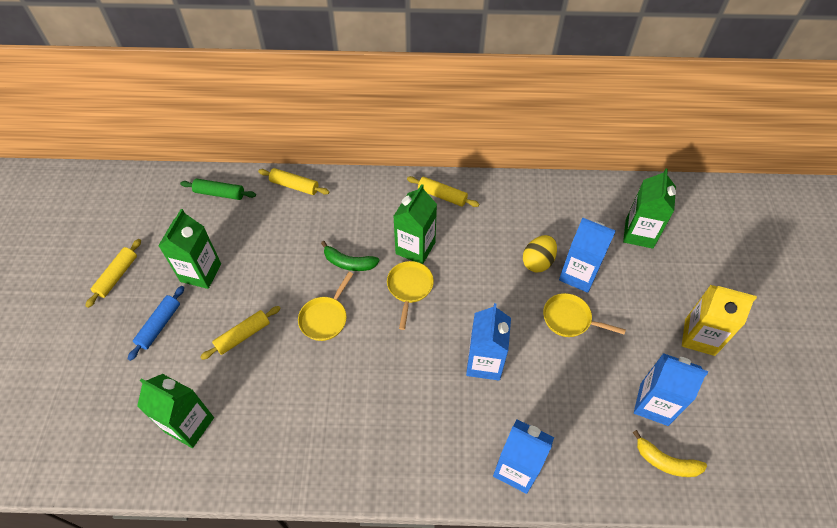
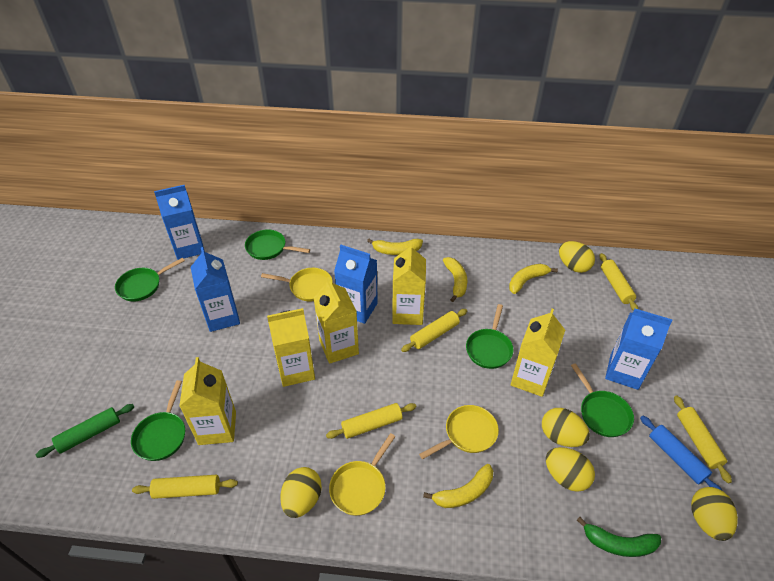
green carton: 4 -> 0
green pan: 0 -> 5
yellow banana: 1 -> 4
yellow carton: 1 -> 5
yellow egg: 1 -> 5
yellow rolling pin: 4 -> 5

